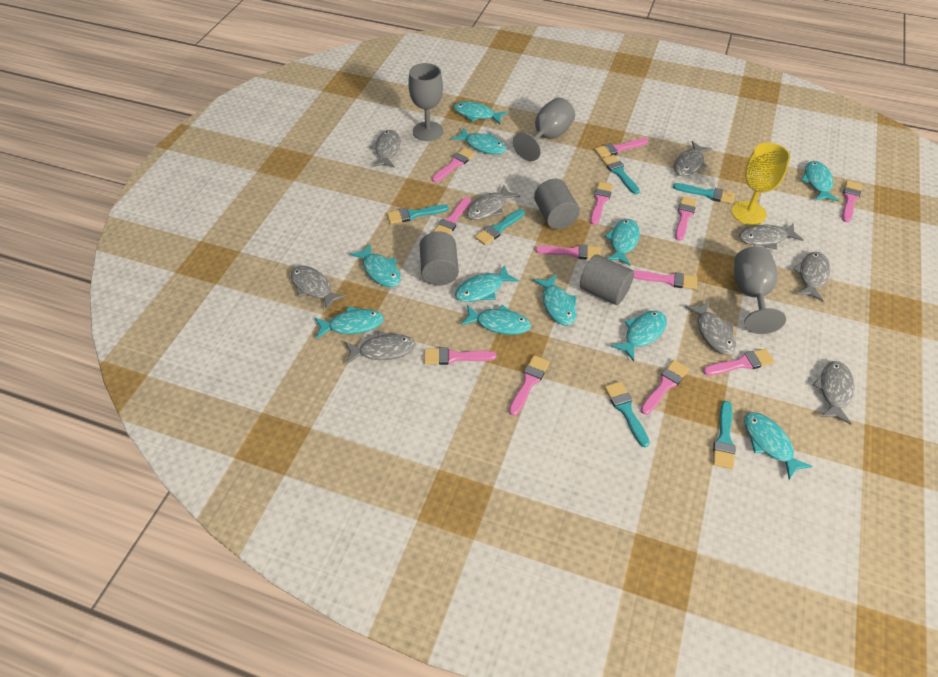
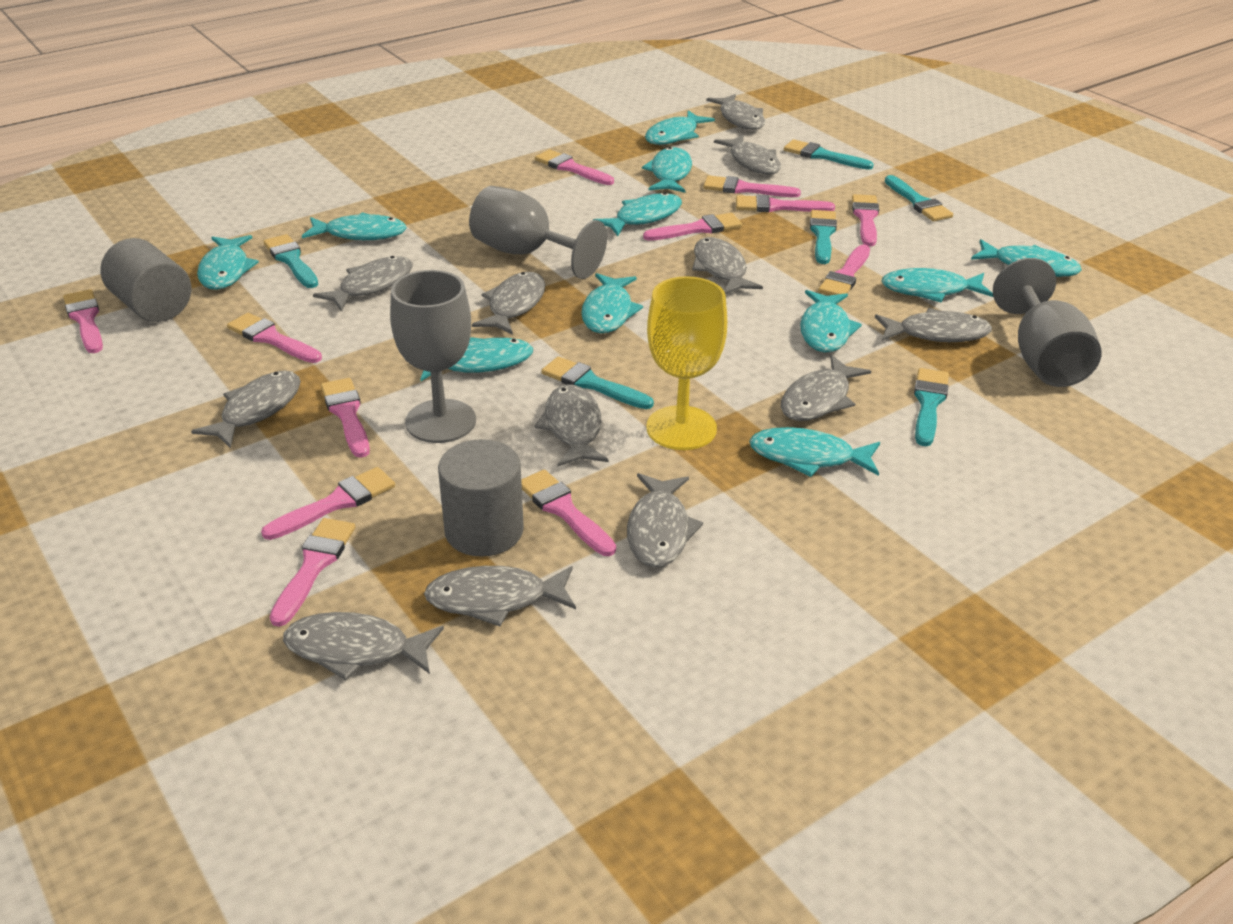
grey cylinder: 3 -> 2
grey fish: 9 -> 12

